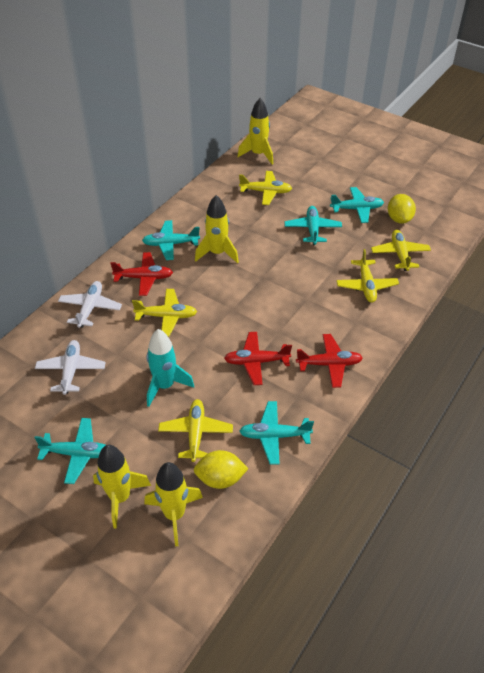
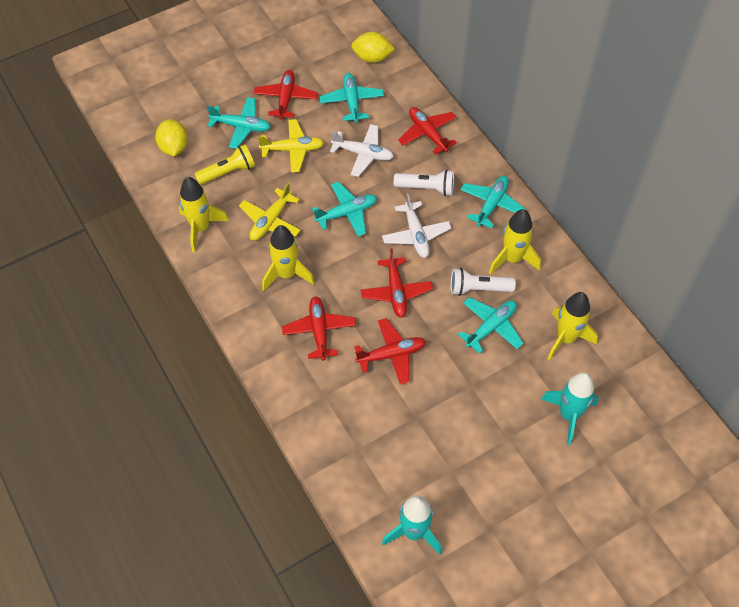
red plane: 3 -> 5
turquoise rocket: 1 -> 2
white flashlight: 0 -> 2
yellow flashlight: 0 -> 1
yellow plane: 5 -> 2

